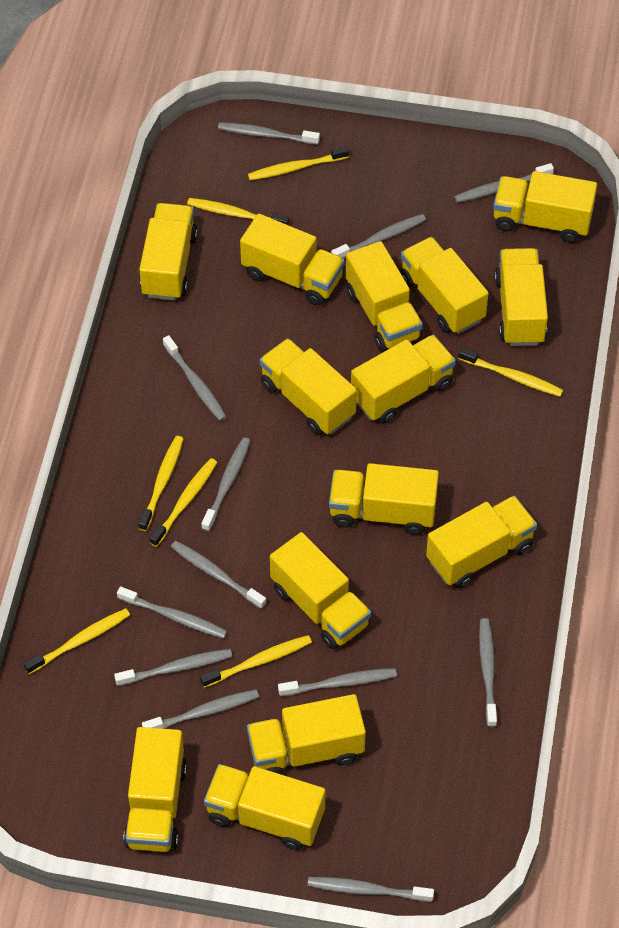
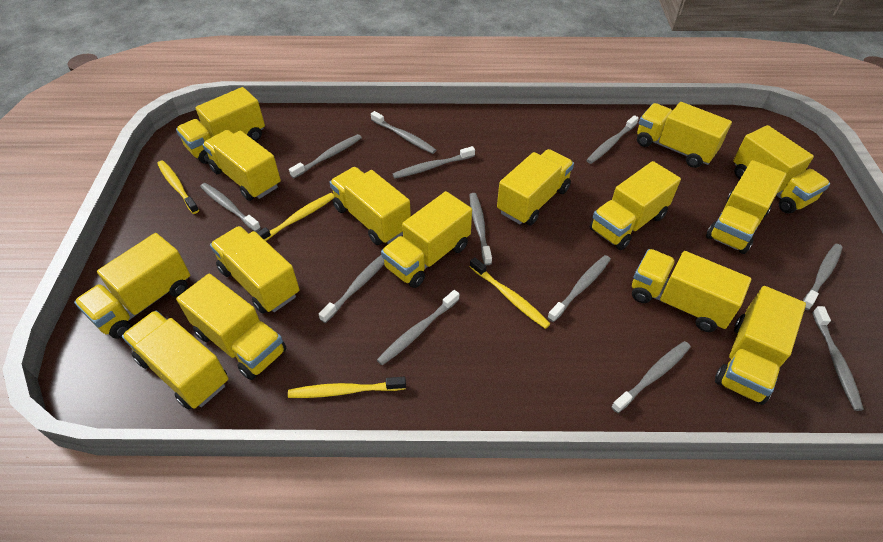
yellow toothbrush: 7 -> 4
yellow truck: 14 -> 15

